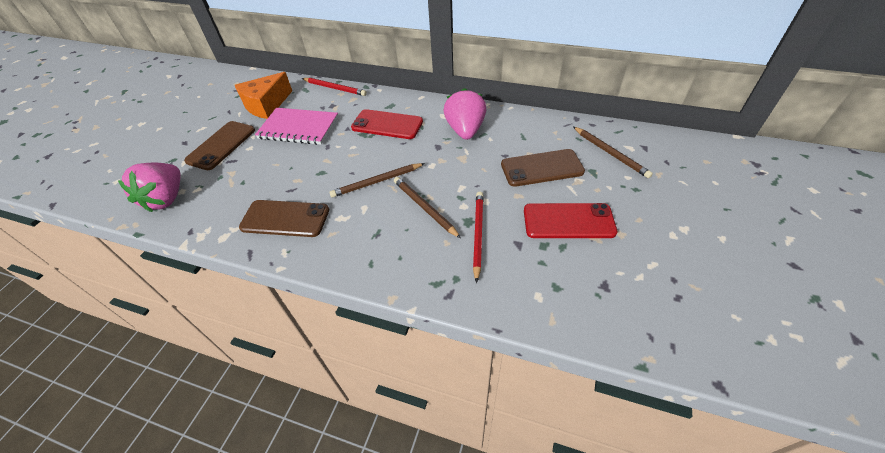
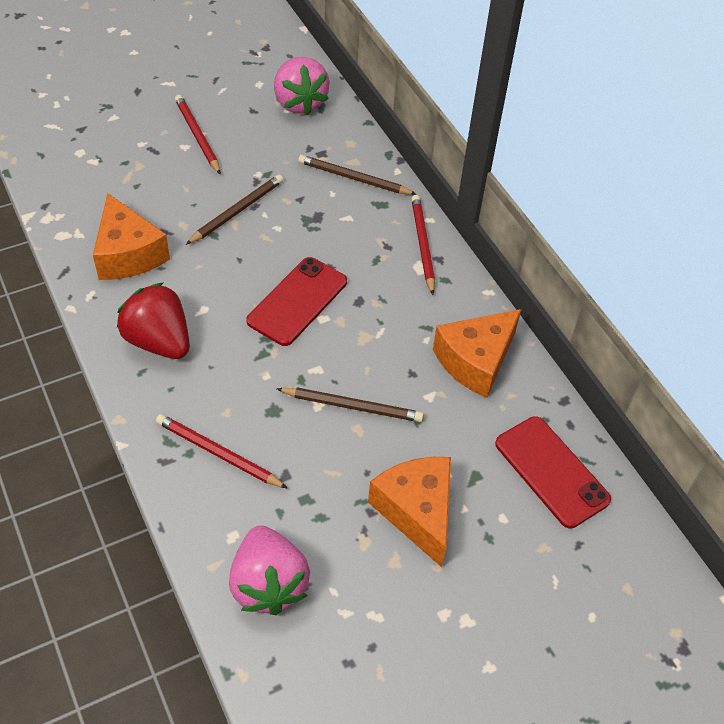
brown phone: 3 -> 0
orange cheese: 1 -> 3
pink notebook: 1 -> 0
red pencil: 2 -> 3
red strawberry: 0 -> 1

